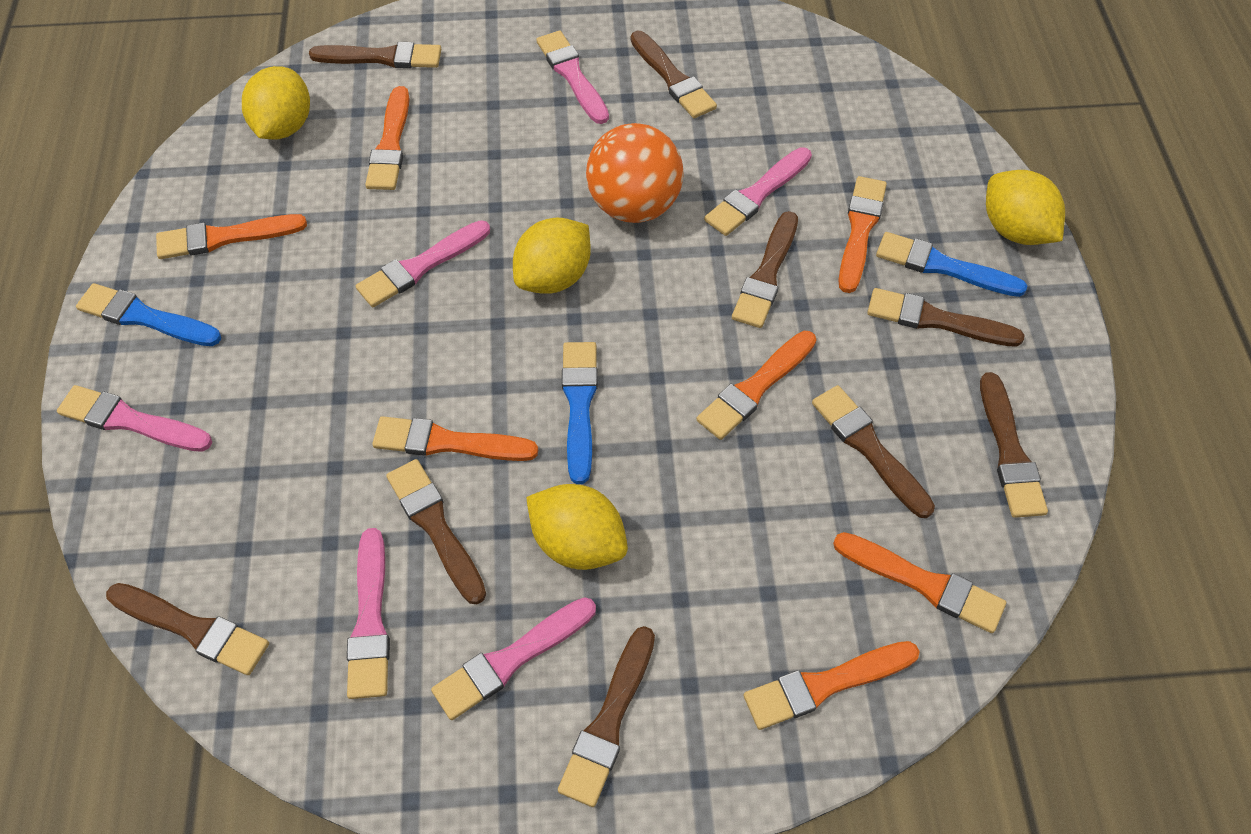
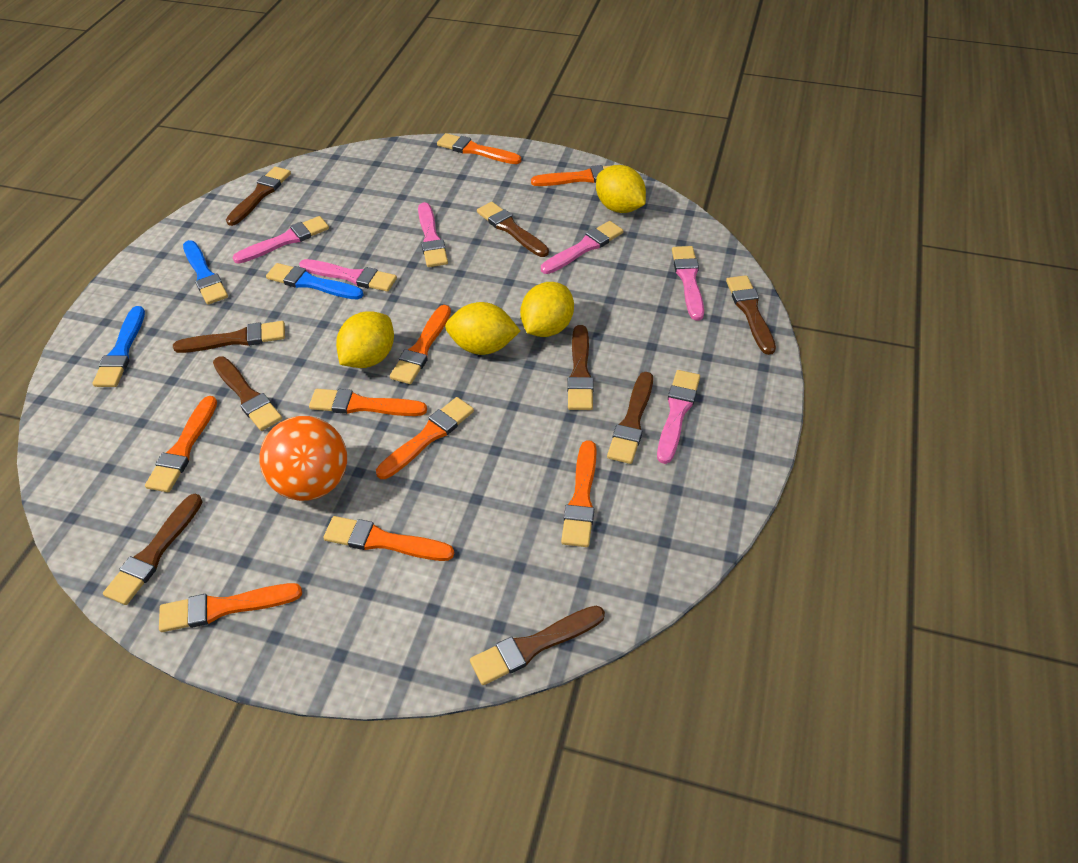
orange brush: 7 -> 9

